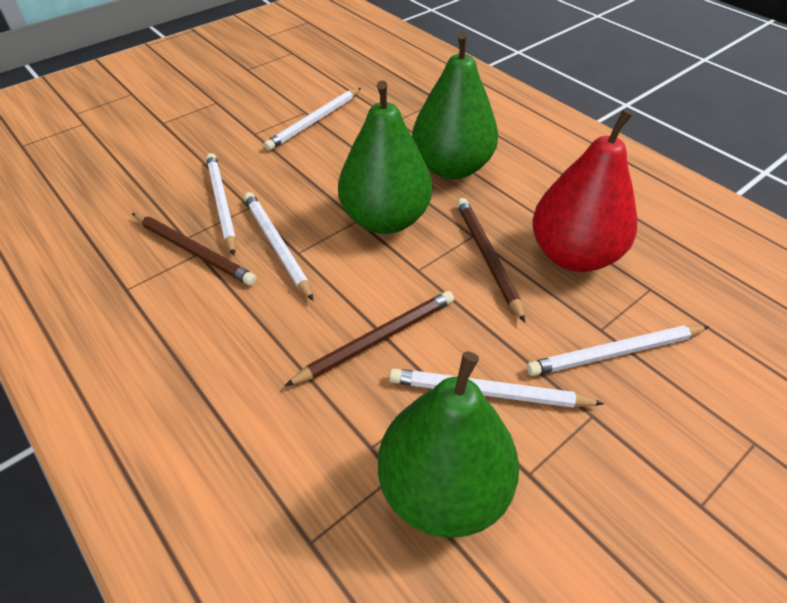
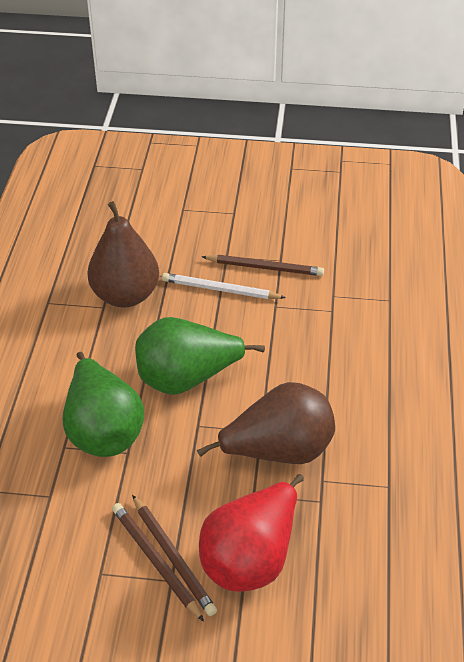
brown pear: 0 -> 2
green pear: 3 -> 2
white pencil: 5 -> 1

